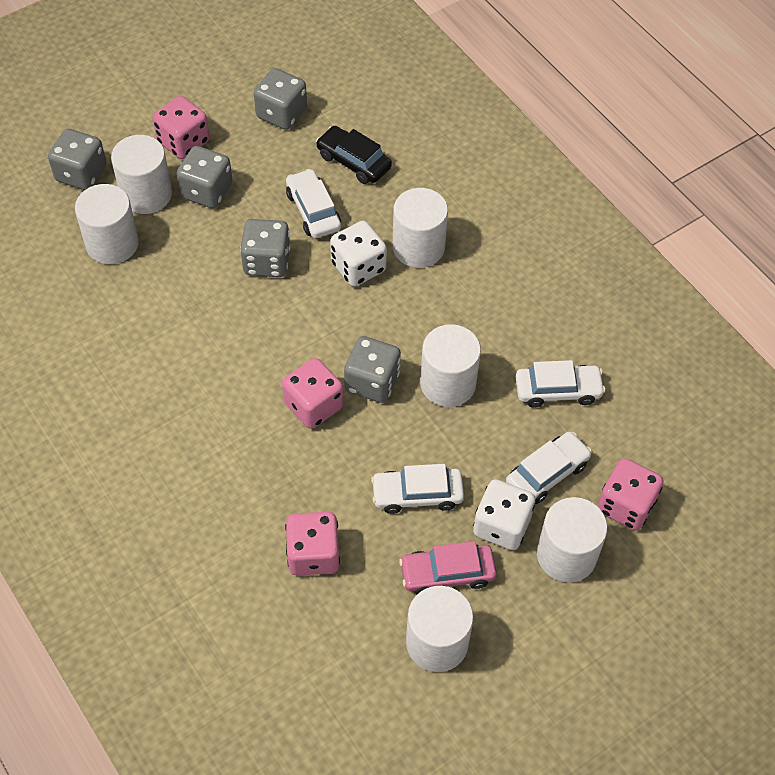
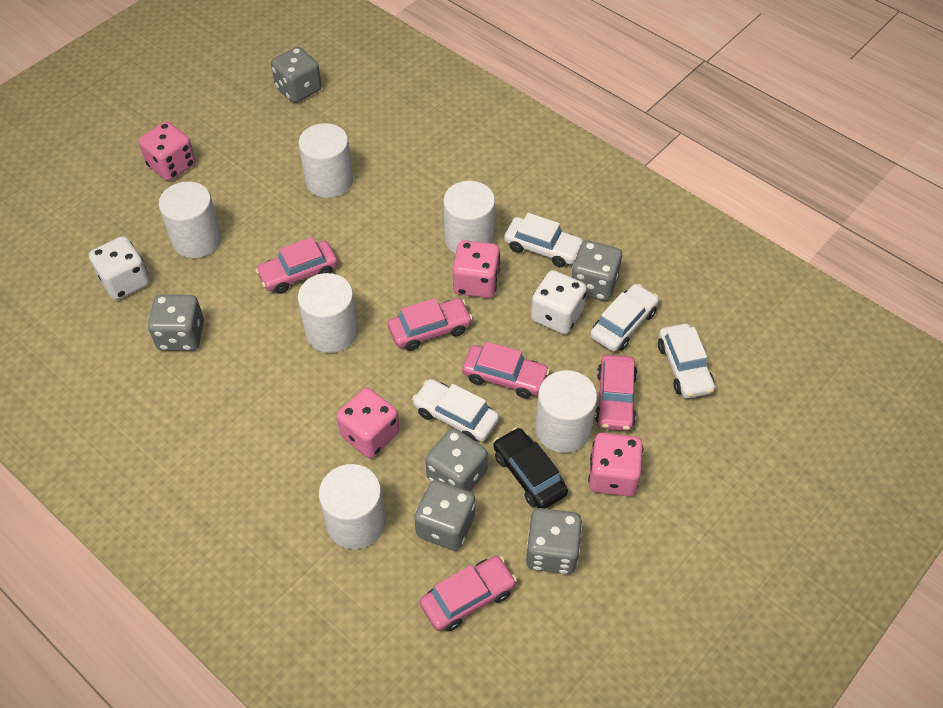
grey dice: 5 -> 6
pink car: 1 -> 5

